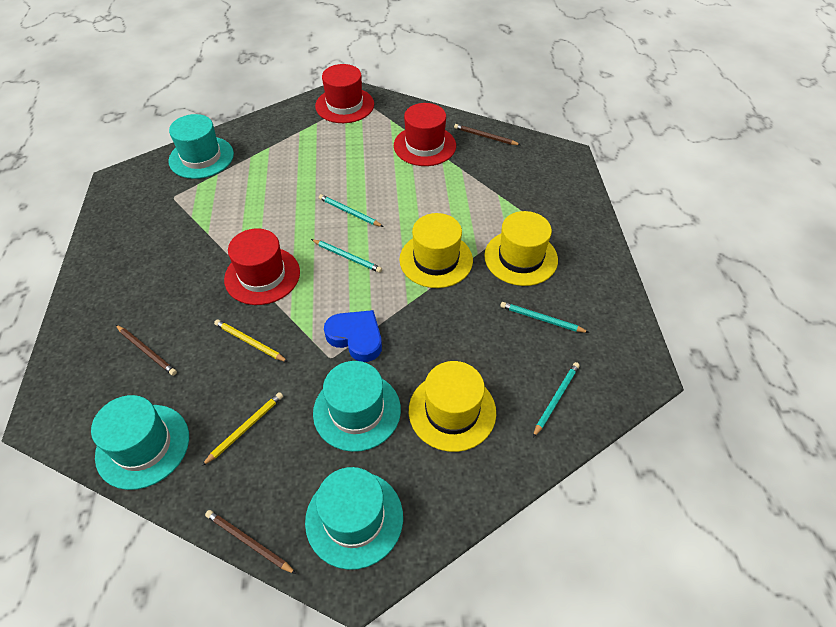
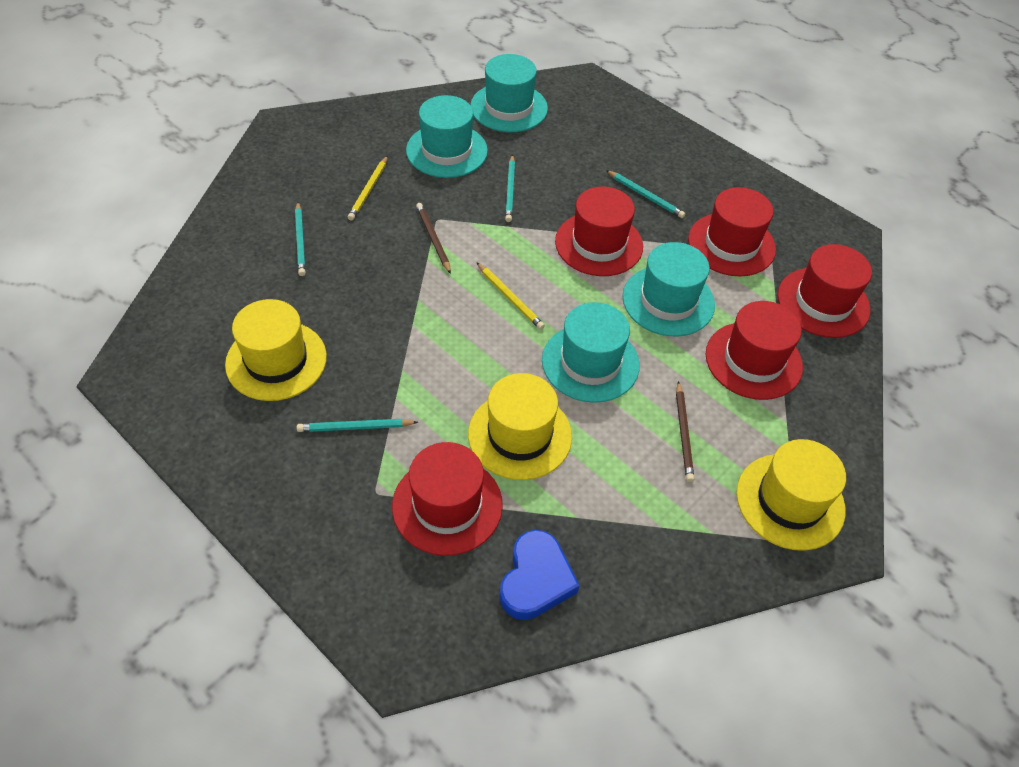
brown pencil: 3 -> 2
red hat: 3 -> 5

